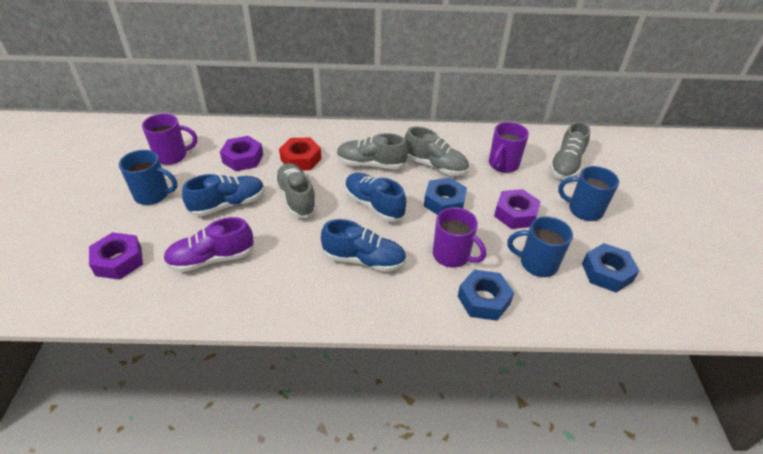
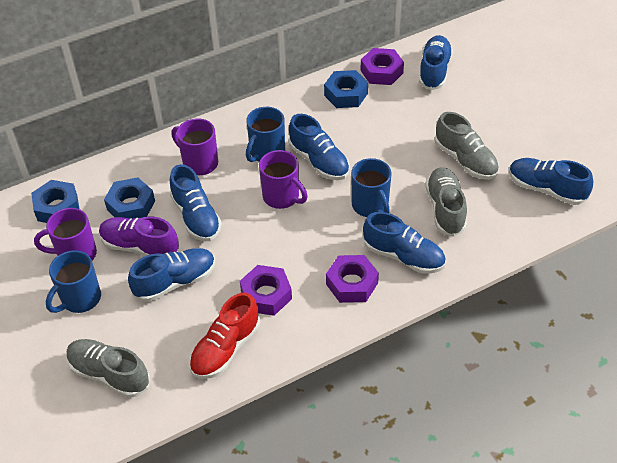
blue shoe: 3 -> 6
grey shoe: 4 -> 3
red nut: 1 -> 0
red shoe: 0 -> 1

